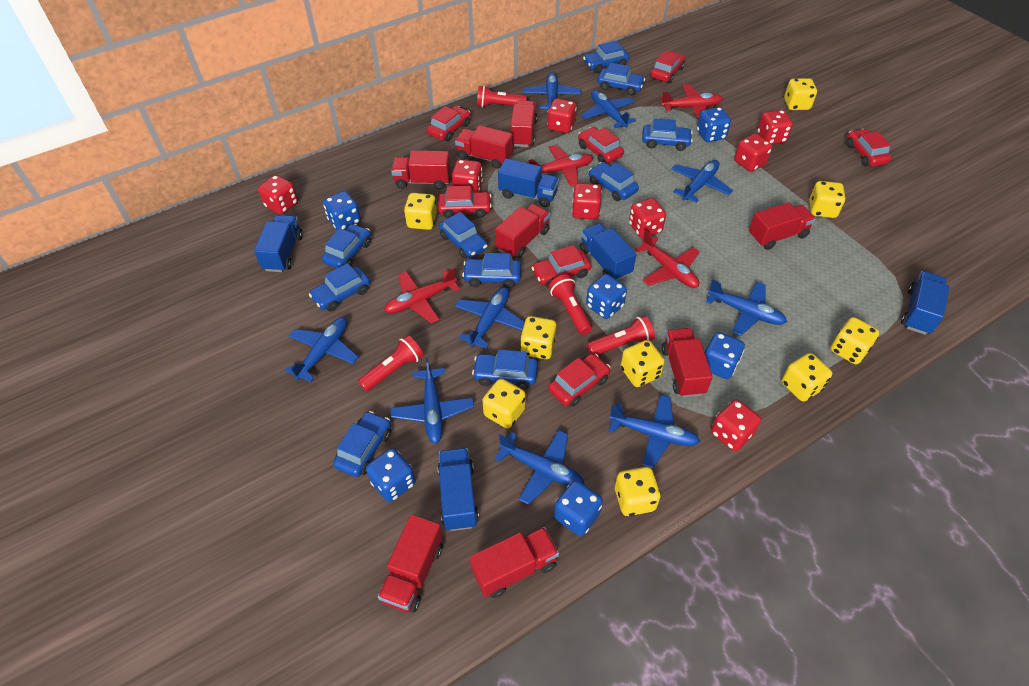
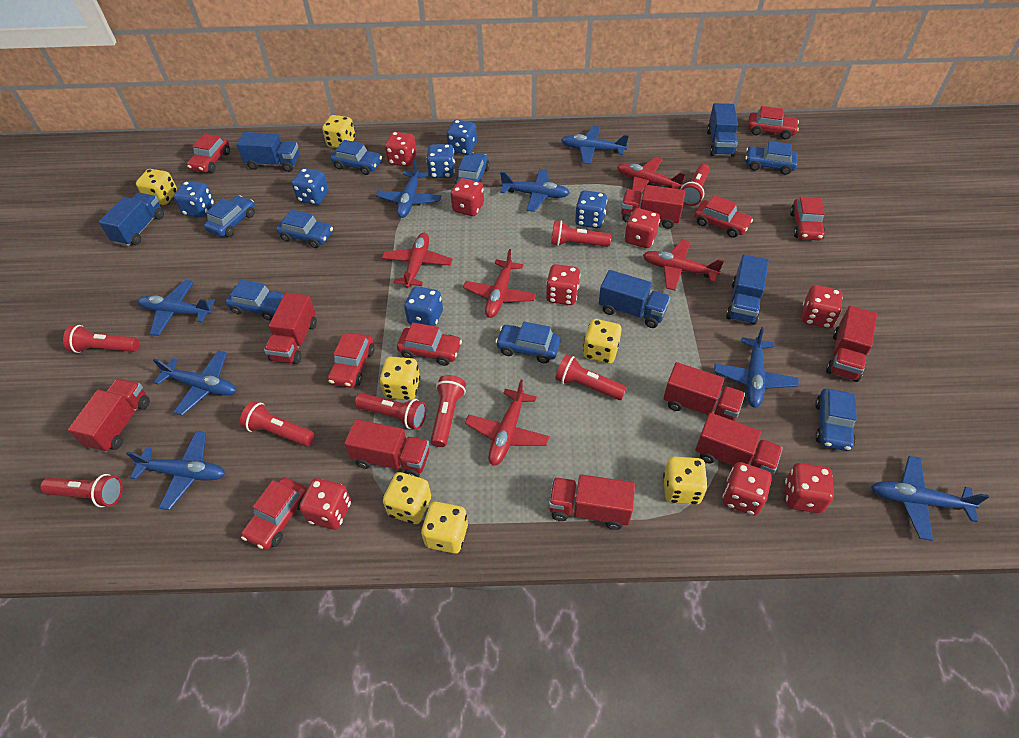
blue car: 10 -> 8
blue plane: 9 -> 8
red flashlight: 4 -> 8
red plane: 4 -> 5
yellow dice: 9 -> 7

